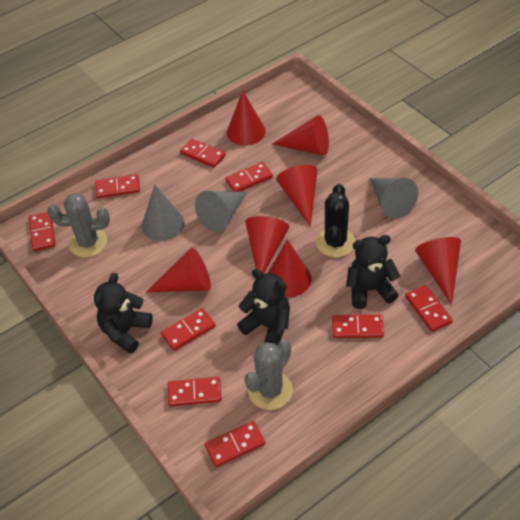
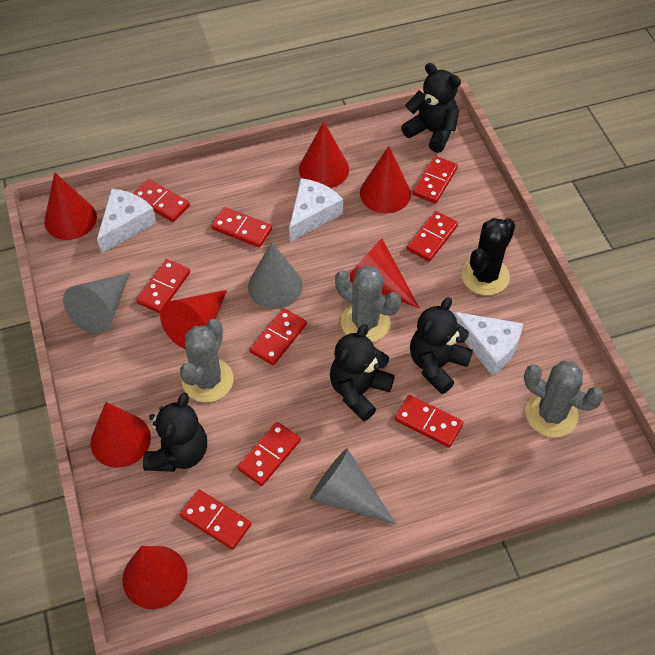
black teddy bear: 3 -> 4
grey cactus: 2 -> 3
white cheese: 0 -> 3

